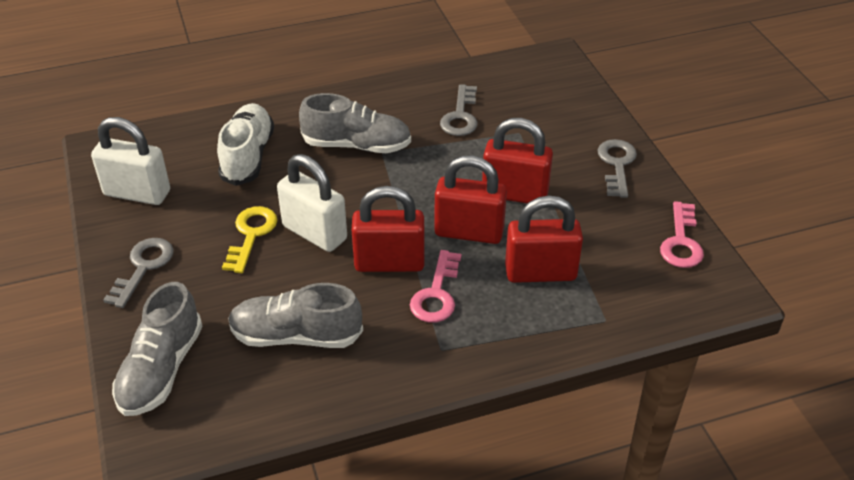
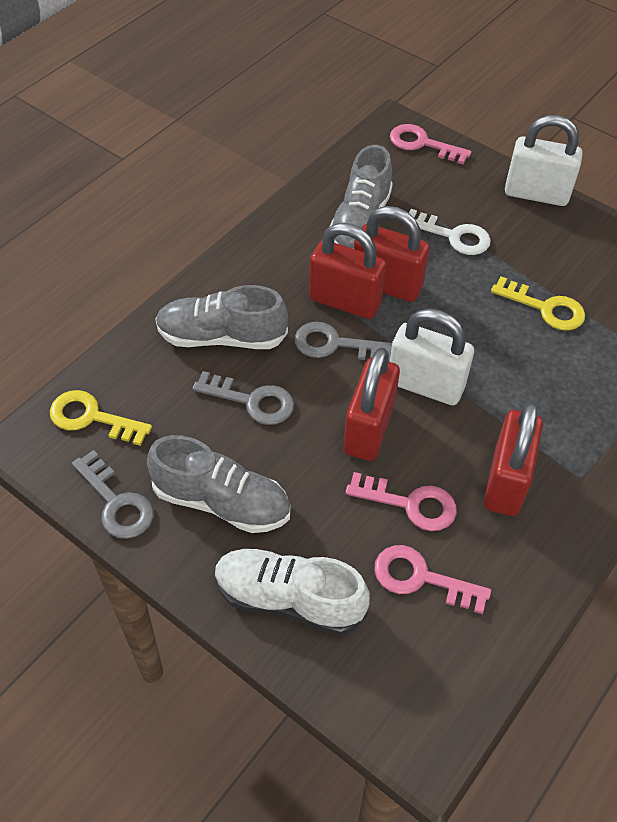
pink key: 2 -> 3
white key: 0 -> 1
yellow key: 1 -> 2

